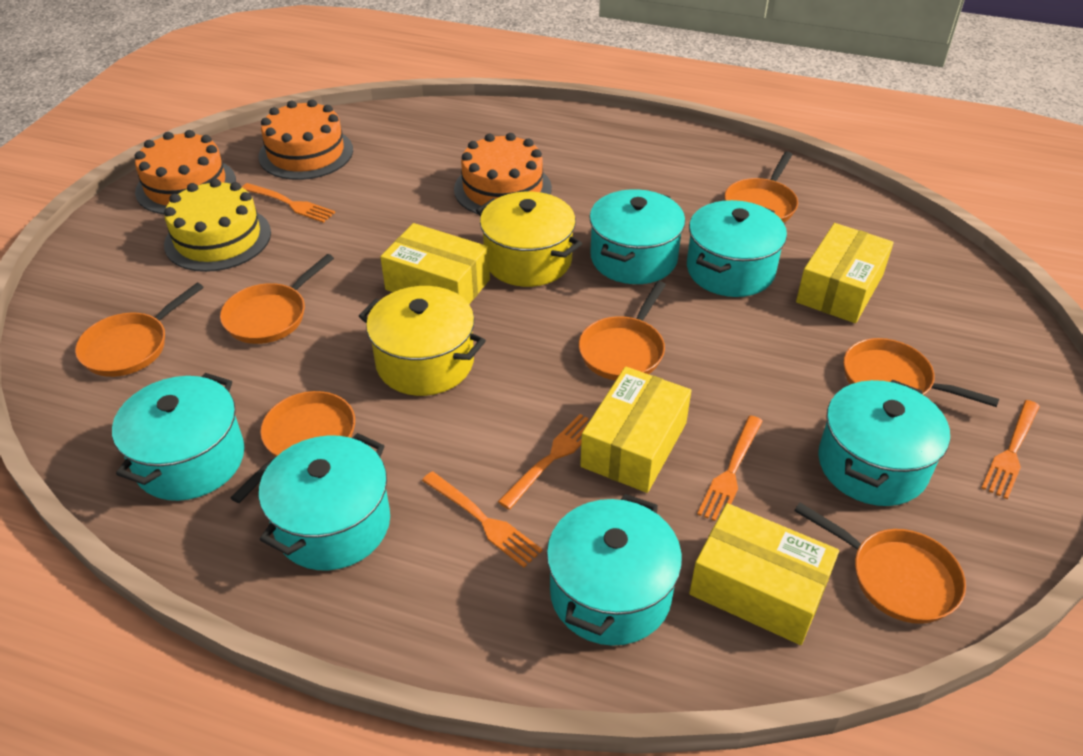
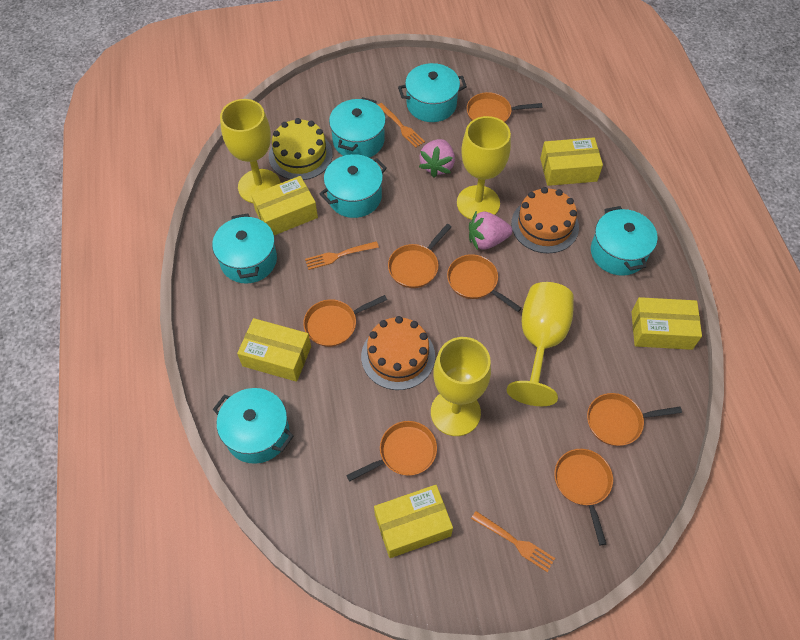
orange cake: 3 -> 2
orange fork: 5 -> 3
pink strawberry: 0 -> 2
yellow box: 4 -> 5
yellow goblet: 0 -> 4
yellow pot: 2 -> 0

